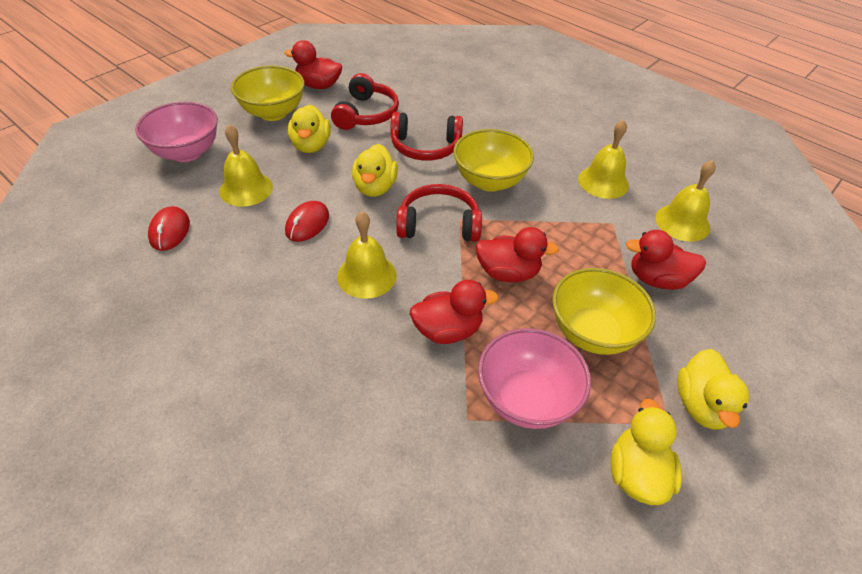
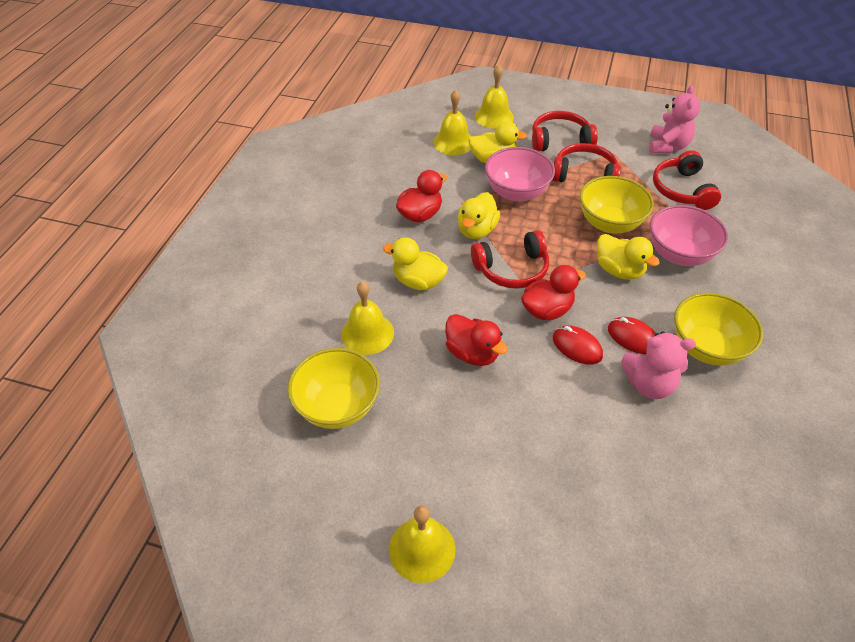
pink teddy bear: 0 -> 2
red duck: 4 -> 3
red headphones: 3 -> 4

